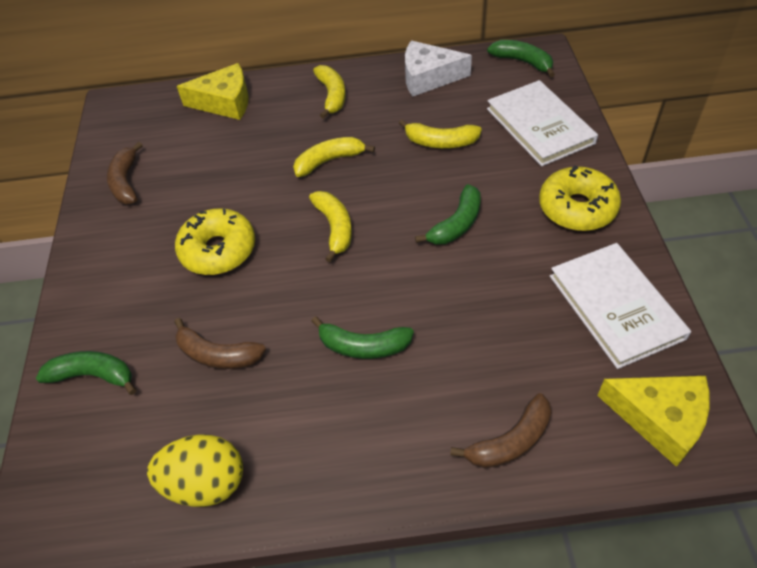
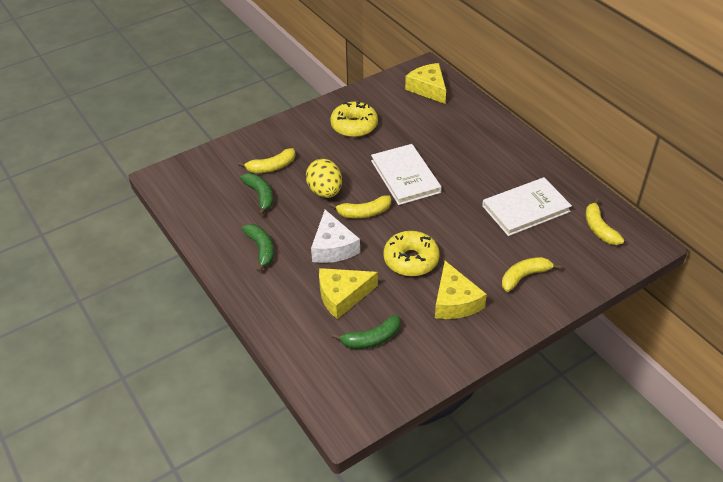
brown banana: 3 -> 0
green banana: 4 -> 3
yellow cheese: 2 -> 3

